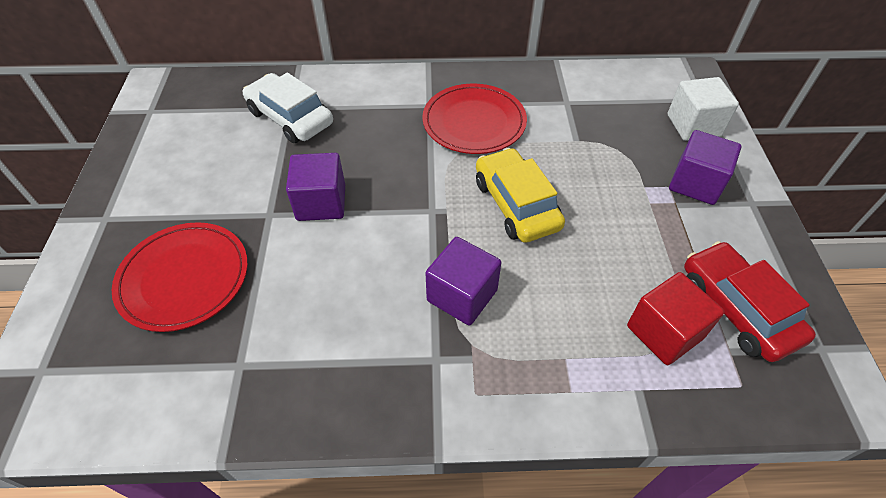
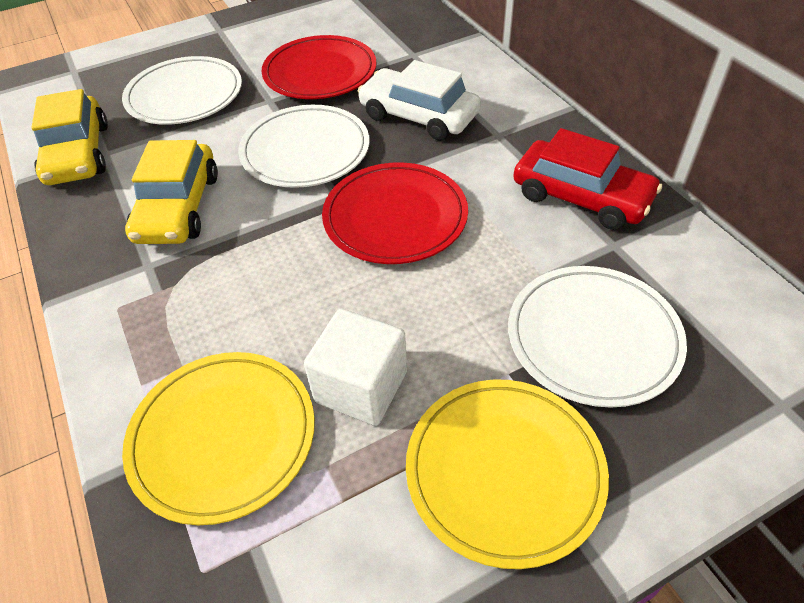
purple cube: 3 -> 0
red cube: 1 -> 0
white plate: 0 -> 3
yellow car: 1 -> 2
yellow plate: 0 -> 2

